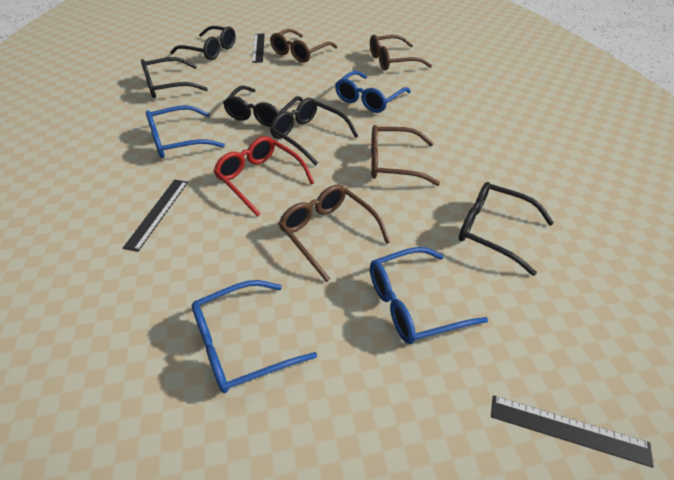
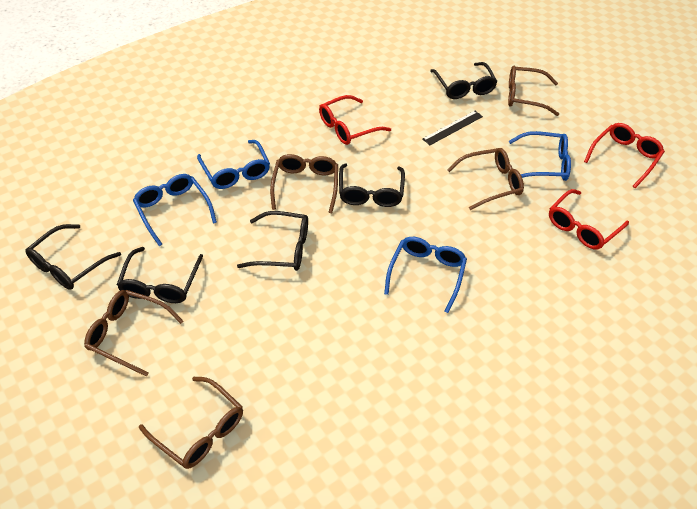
black ruler: 3 -> 1
brown glasses: 4 -> 5
red glasses: 1 -> 3

